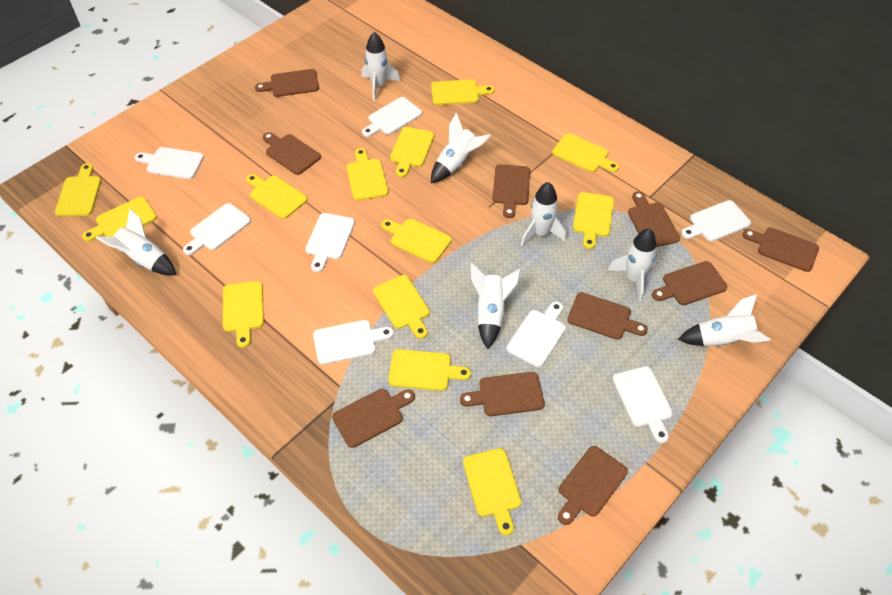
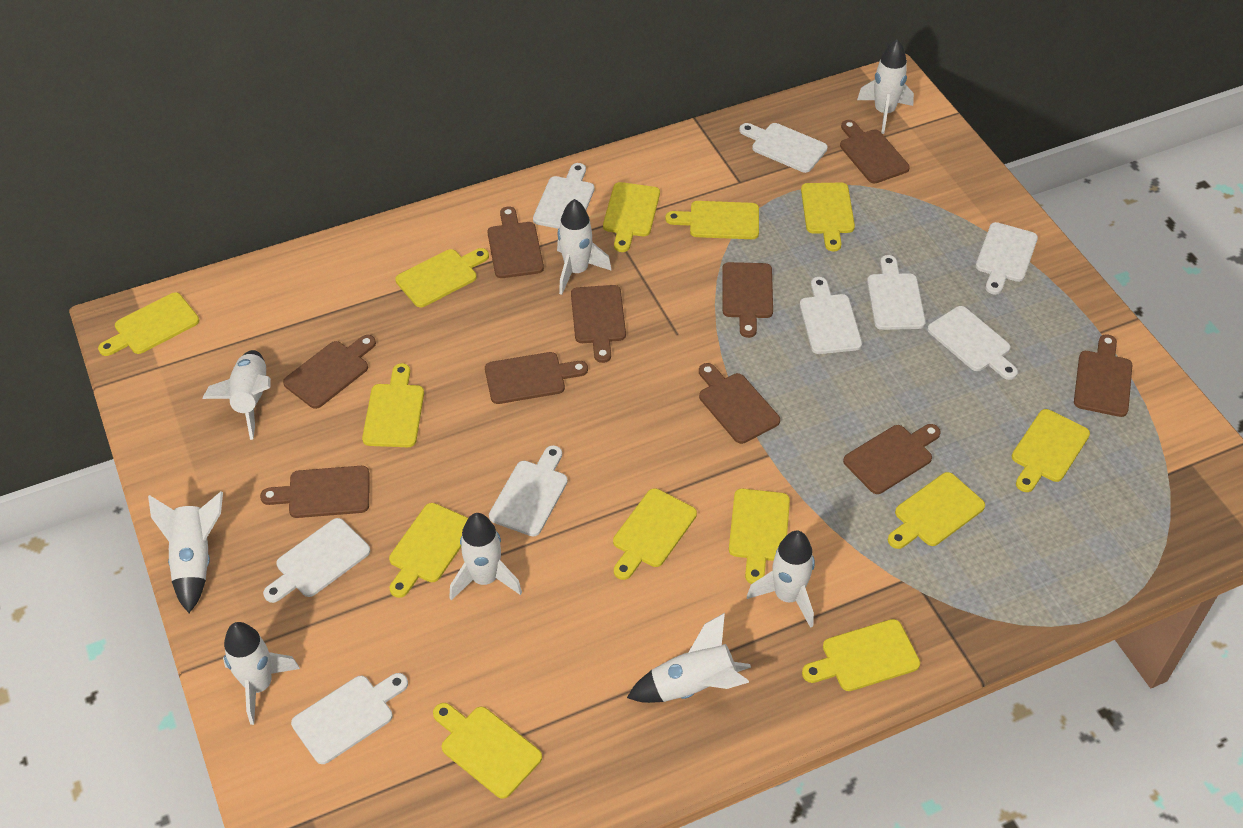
white cutting board: 8 -> 9
white rocket: 7 -> 8

